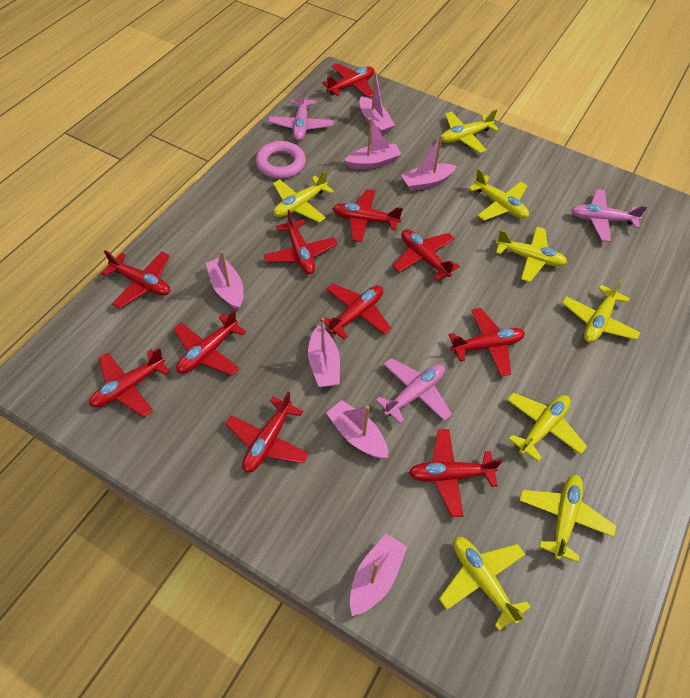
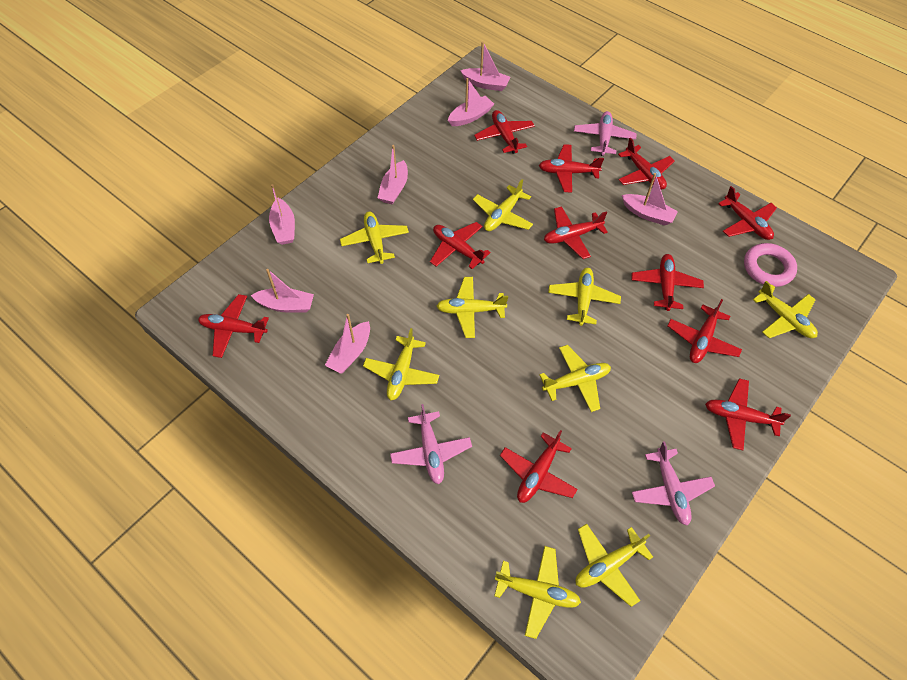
yellow plane: 8 -> 9

